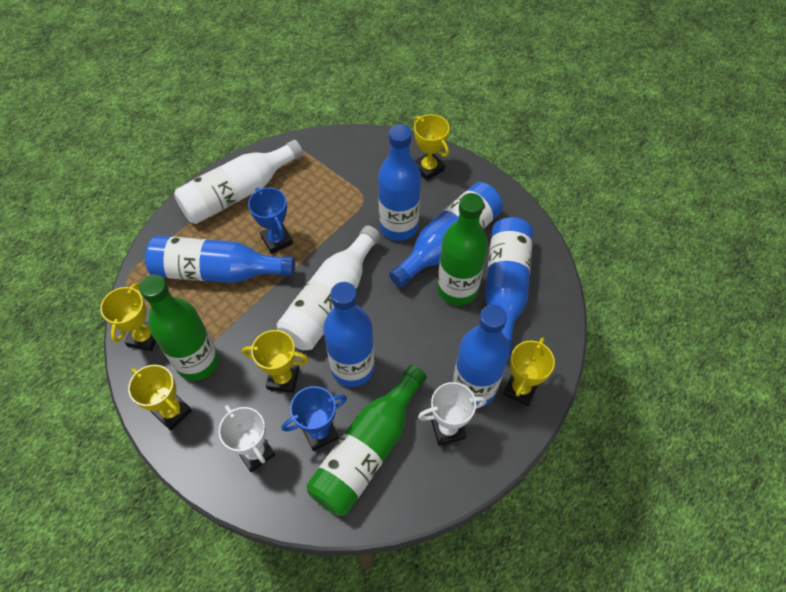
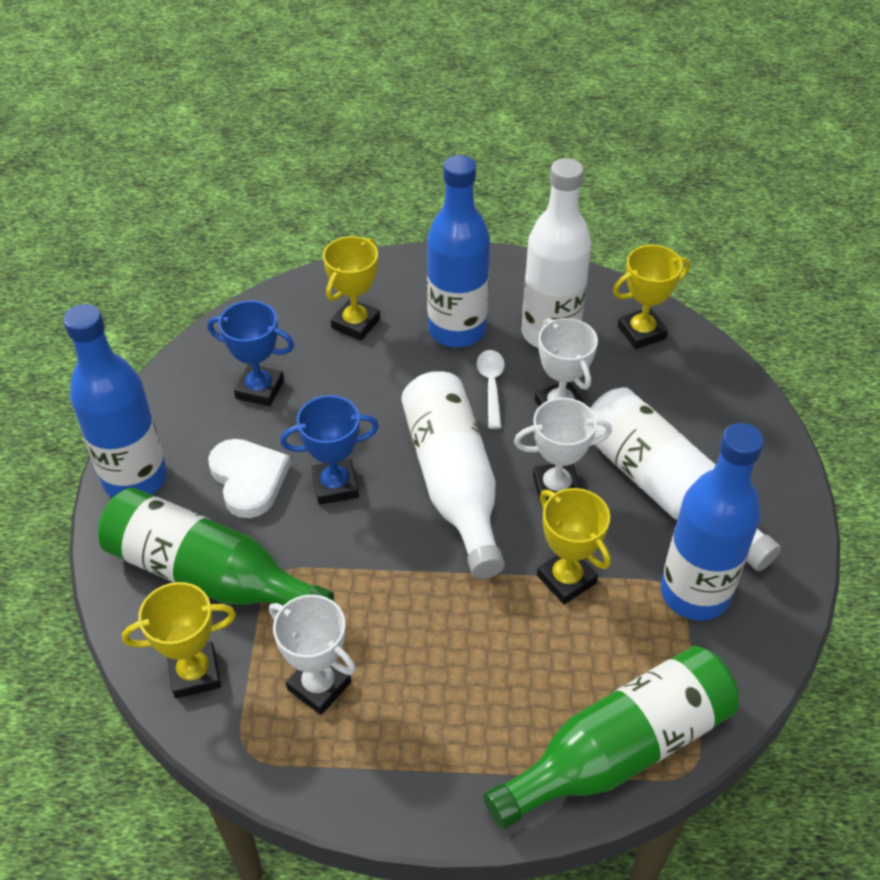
blue bottle: 6 -> 3
green bottle: 3 -> 2
white bottle: 2 -> 3
white heart: 0 -> 1
white spoon: 0 -> 1
white trophy: 2 -> 3
yellow trophy: 5 -> 4

